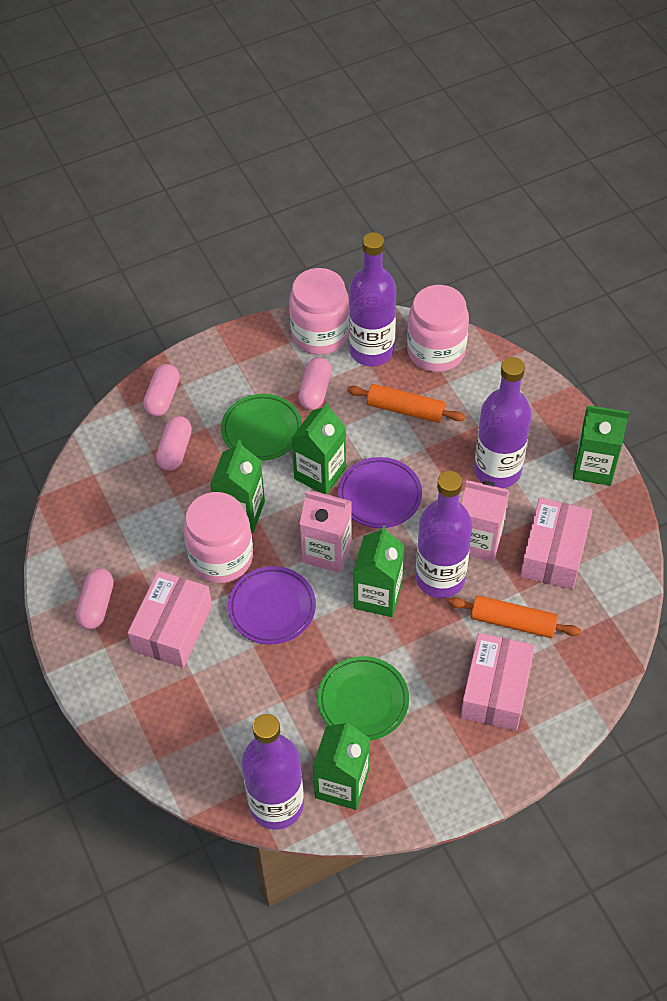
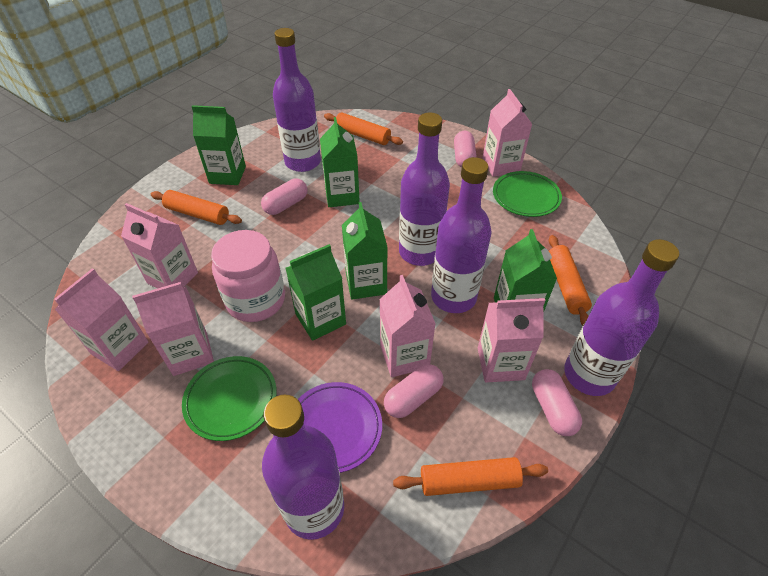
orange rolling pin: 2 -> 4
pink box: 3 -> 0
pink carton: 2 -> 6
pink jar: 3 -> 1
purple bottle: 4 -> 5
purple plate: 2 -> 1

